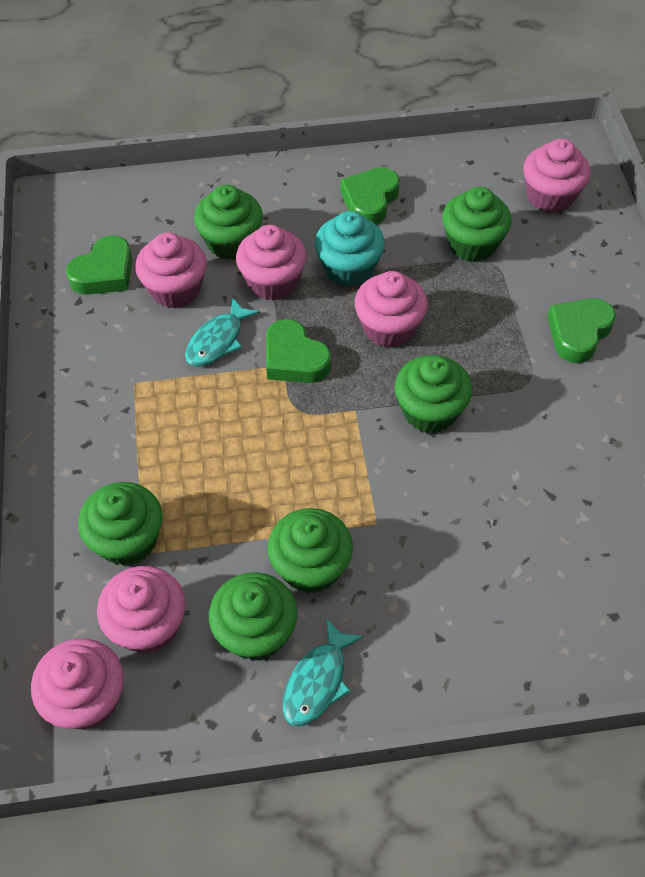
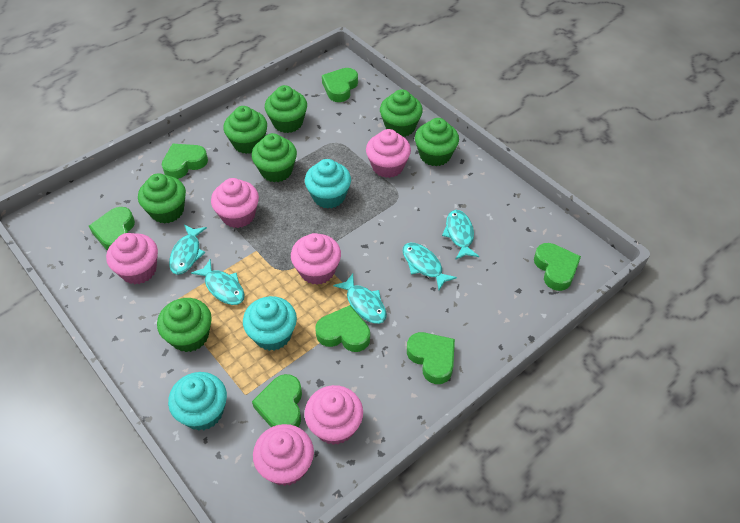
green cupcake: 6 -> 7
green heart: 4 -> 7
turquoise cupcake: 1 -> 3
turquoise fish: 2 -> 5

